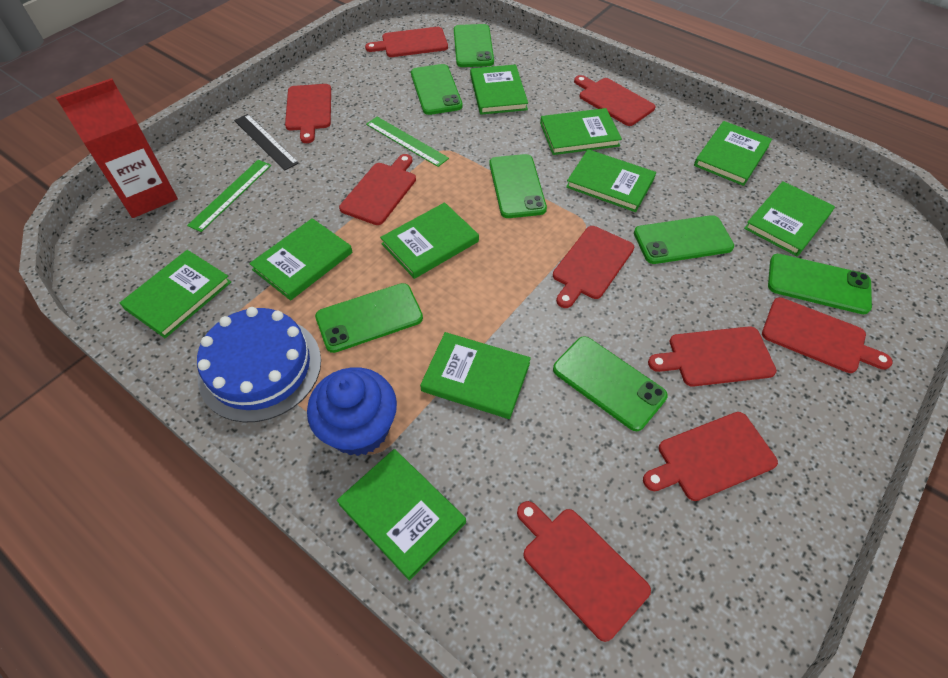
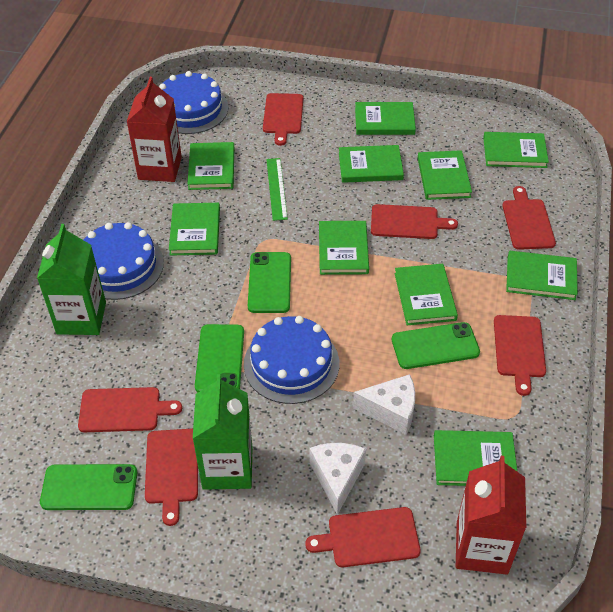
black ruler: 1 -> 0
blue cake: 1 -> 3
blue cupcake: 1 -> 0
green carton: 0 -> 2
green phone: 7 -> 4
green ruler: 2 -> 1
red carton: 1 -> 2
red cutting board: 9 -> 7
white cheese: 0 -> 2

